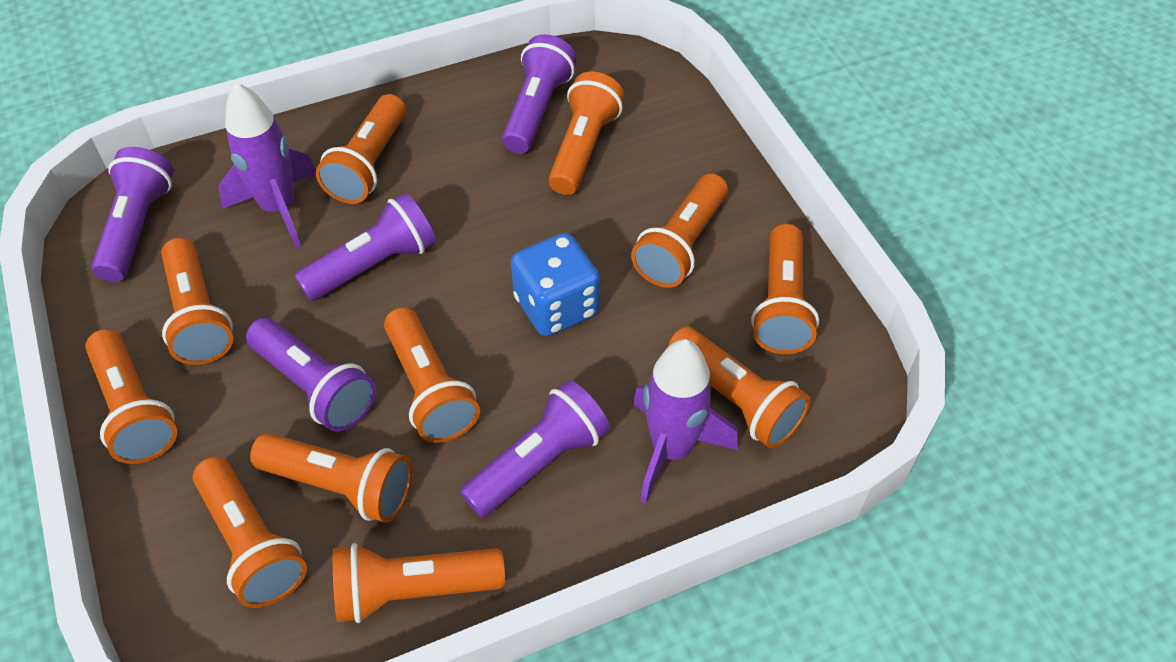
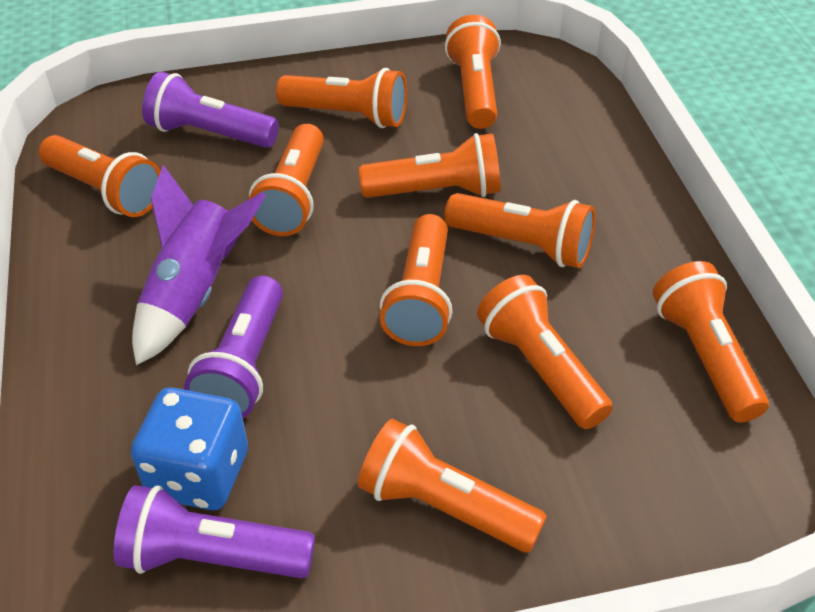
orange flashlight: 11 -> 10
purple flashlight: 5 -> 3
purple rocket: 2 -> 1

